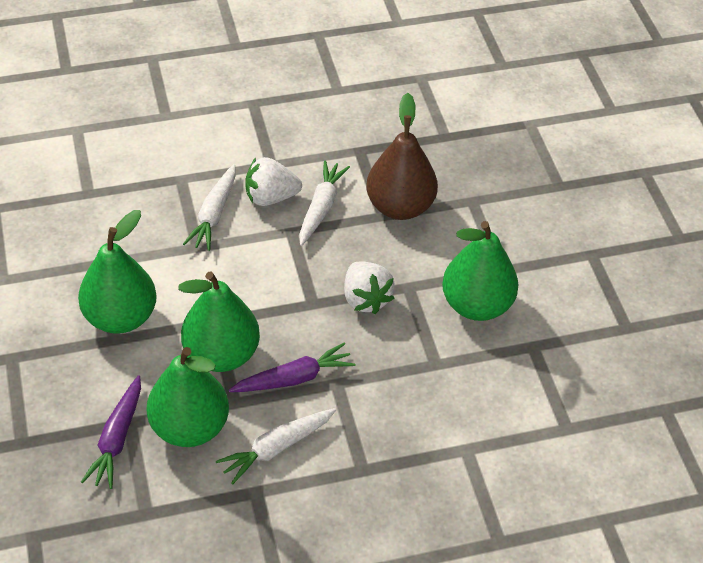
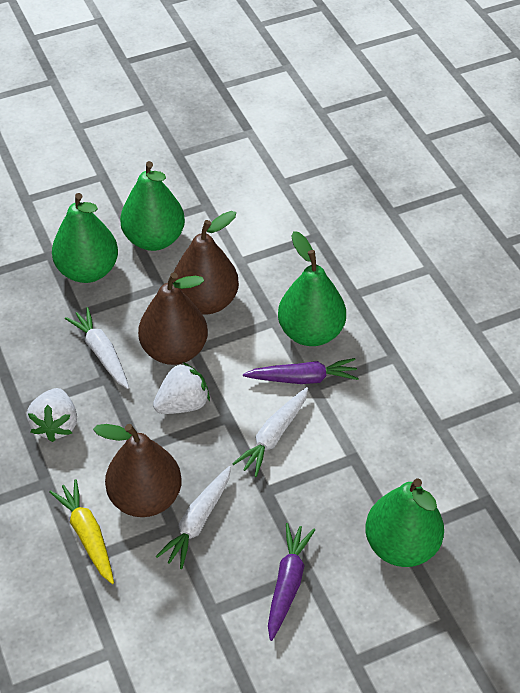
brown pear: 1 -> 3
yellow carrot: 0 -> 1

